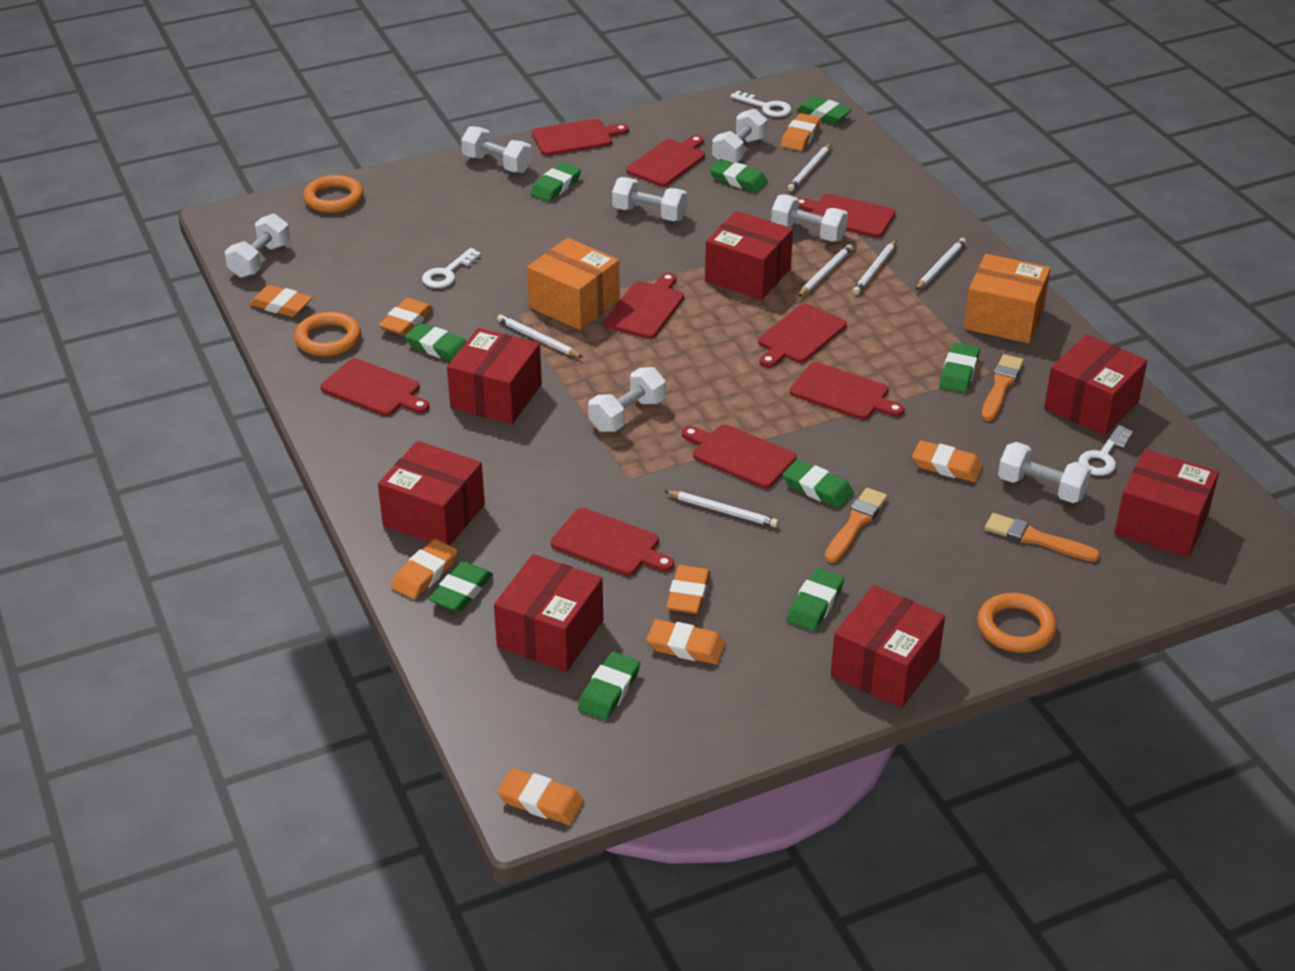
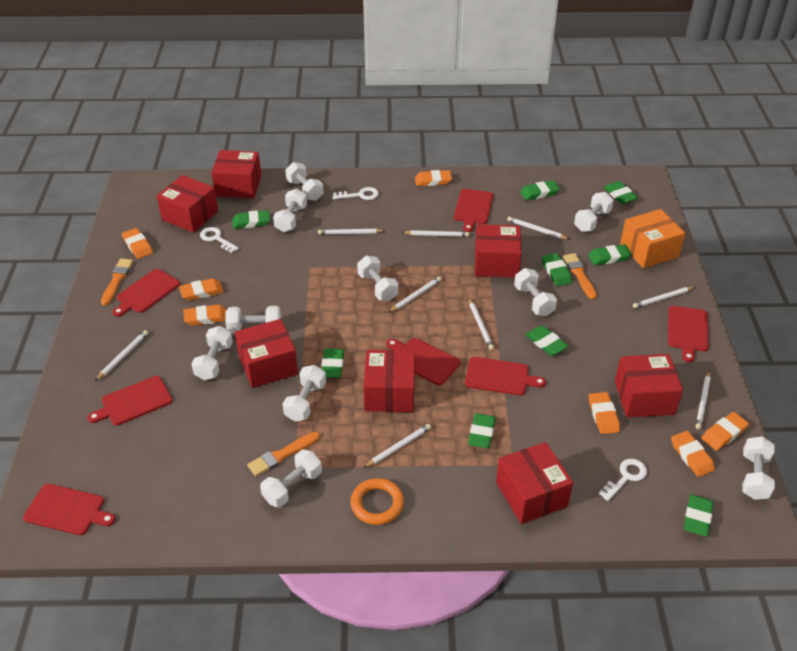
orange box: 2 -> 1
orange eraser: 8 -> 7
orange ring: 3 -> 1
red cutting board: 9 -> 7
white dumbbell: 7 -> 10
white pencil: 6 -> 9

